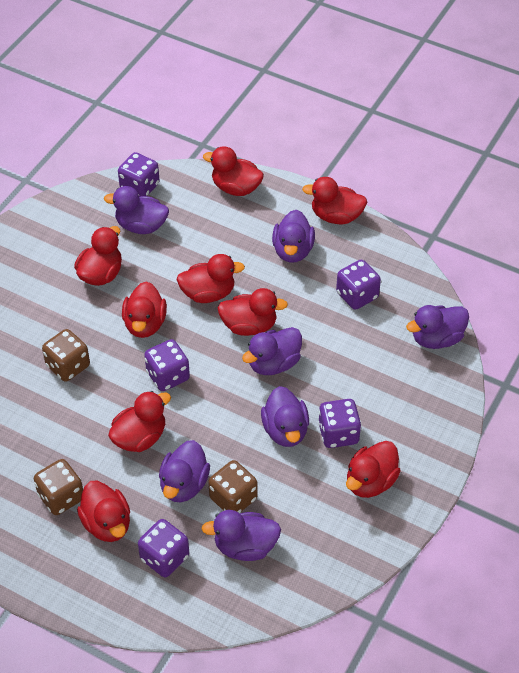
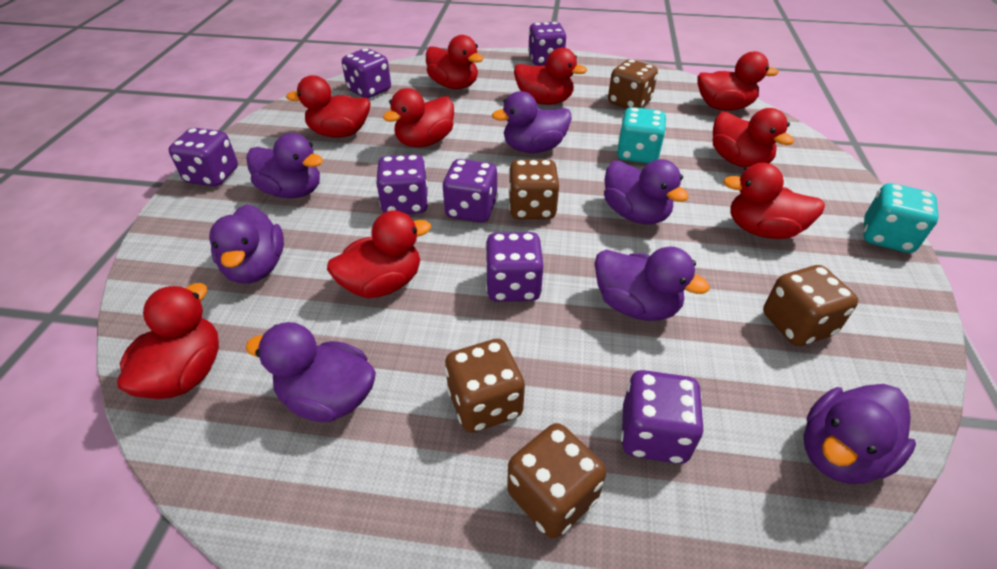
brown dice: 3 -> 5
purple dice: 5 -> 7
turquoise dice: 0 -> 2

